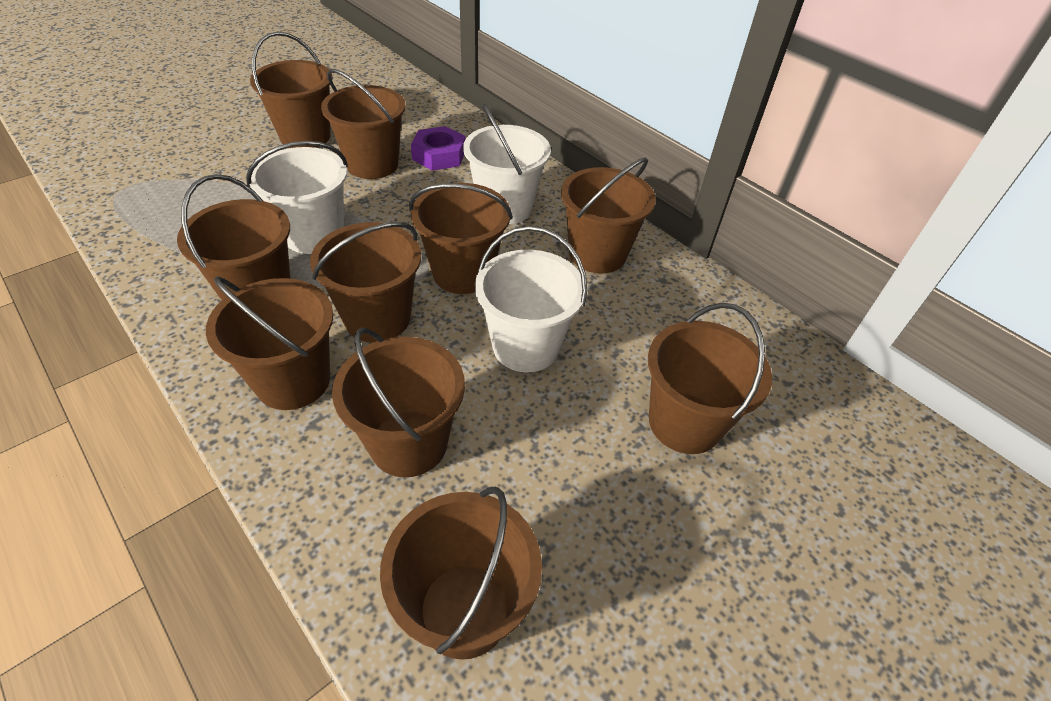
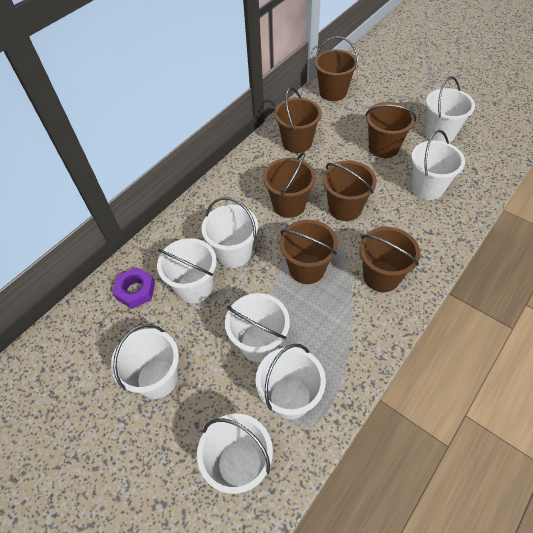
brown bucket: 10 -> 7
white bucket: 3 -> 8

